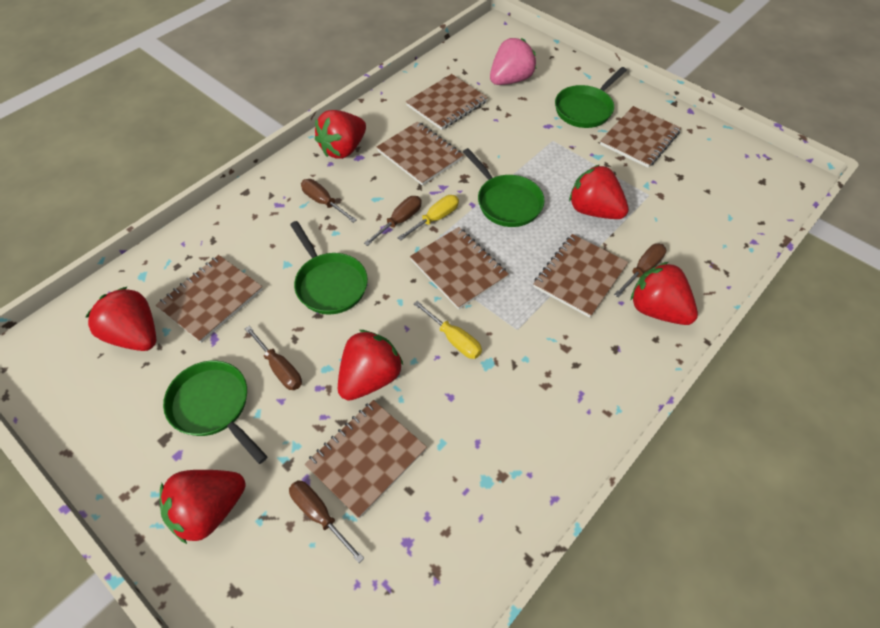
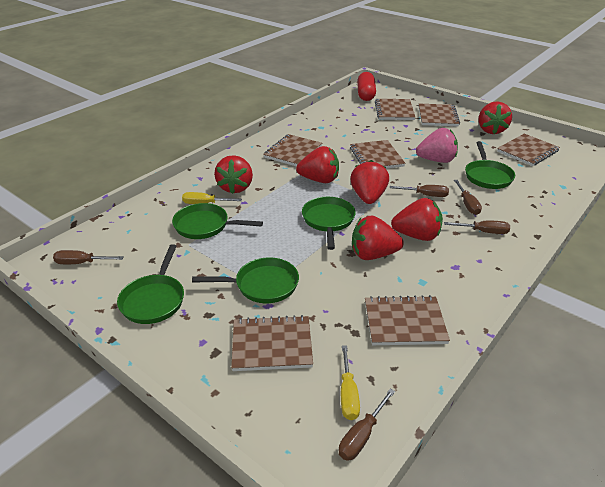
green pan: 4 -> 5
red capsule: 0 -> 1

